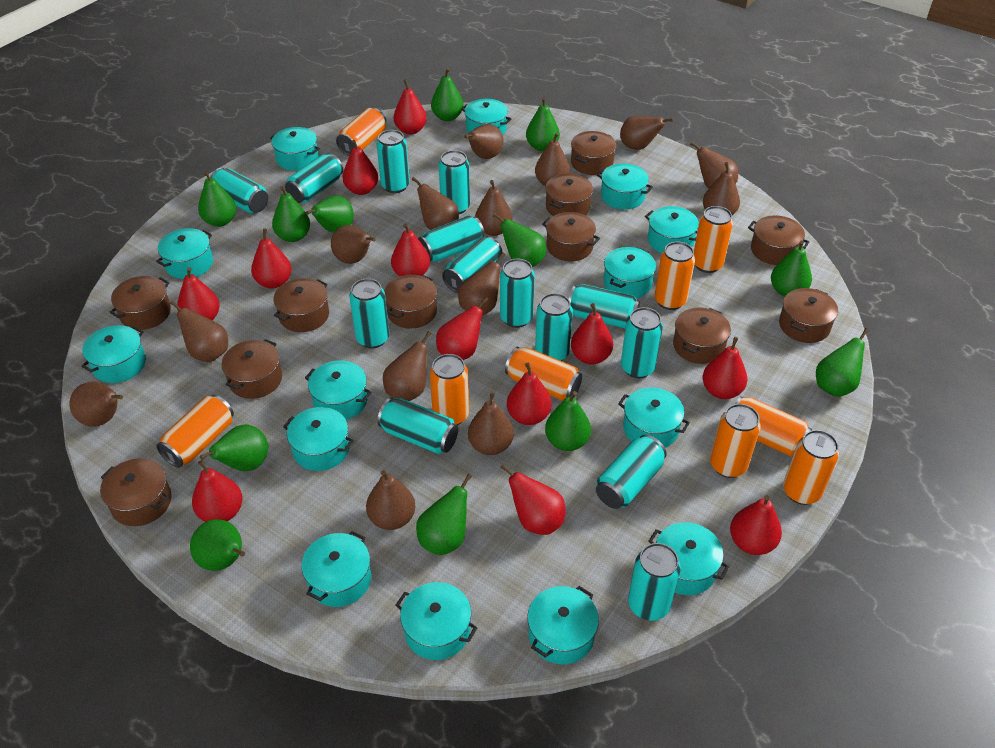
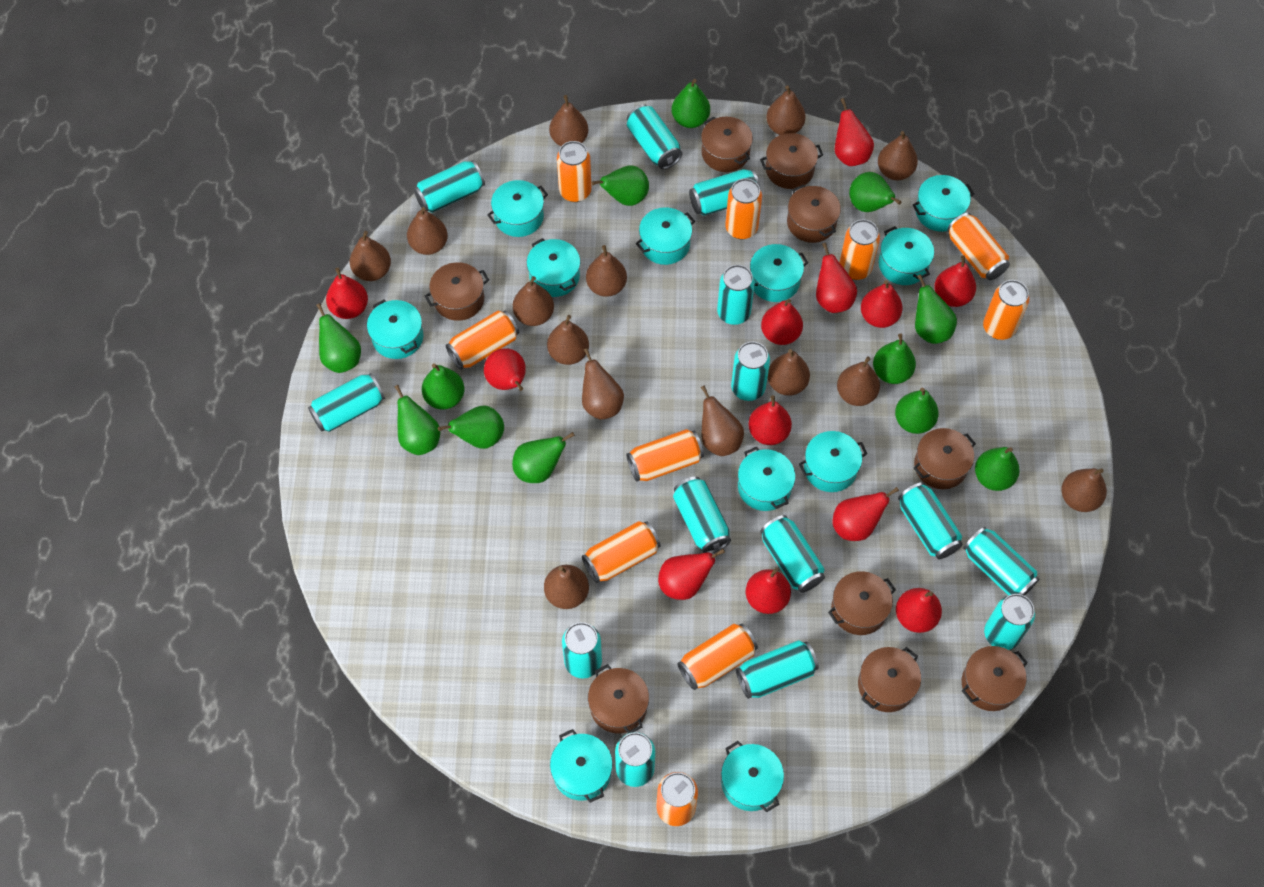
brown pot: 11 -> 9
orange can: 9 -> 10
turquoise pot: 14 -> 11

